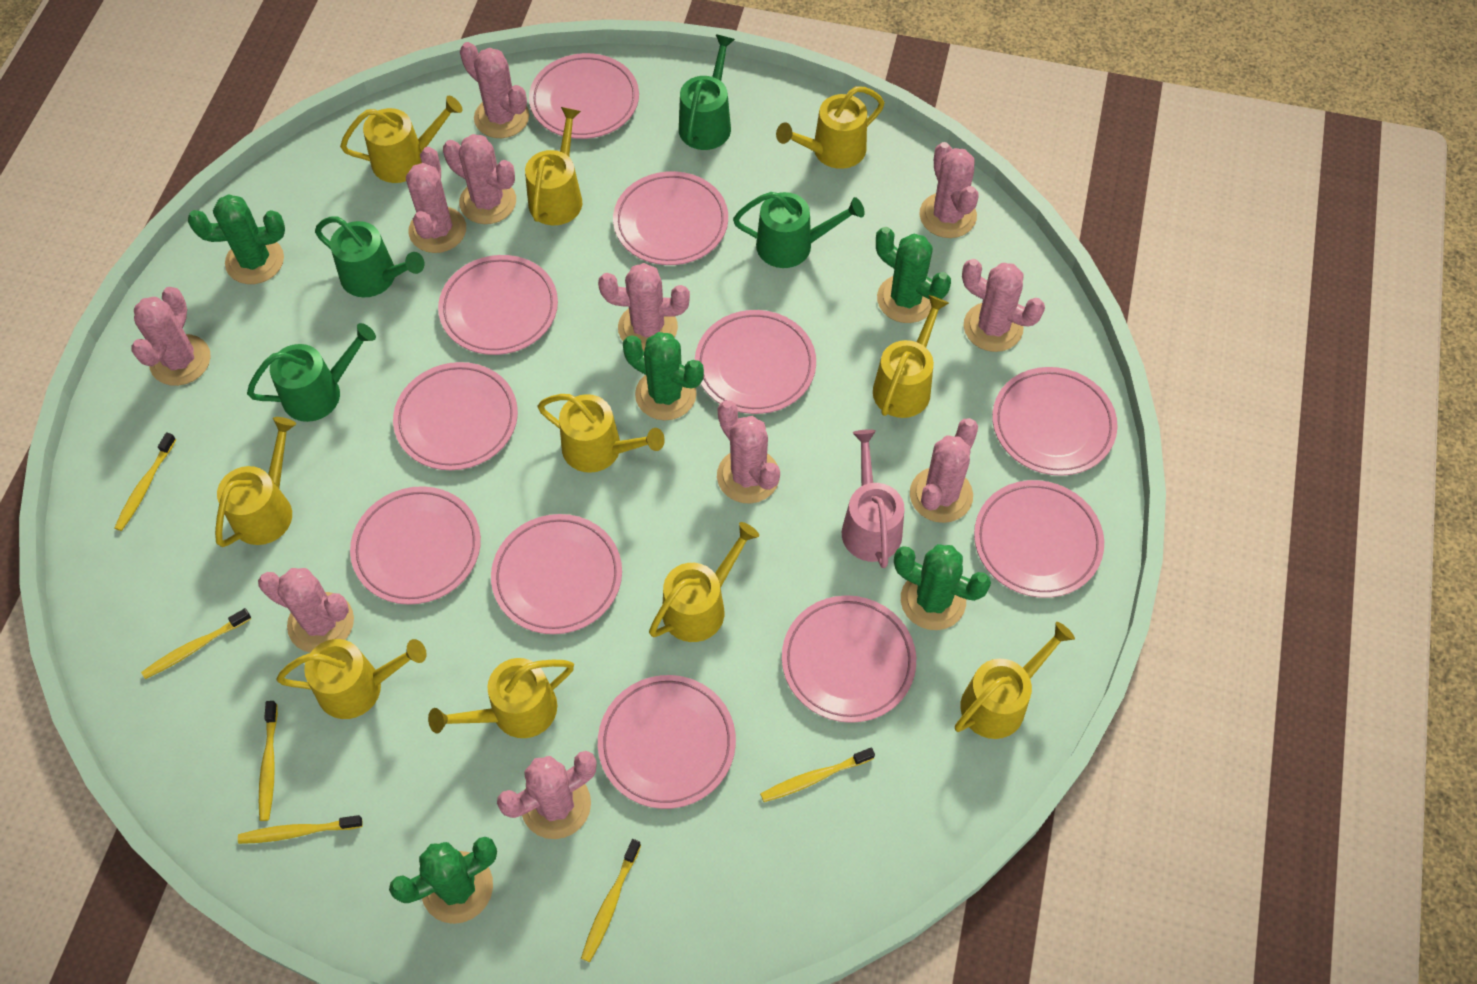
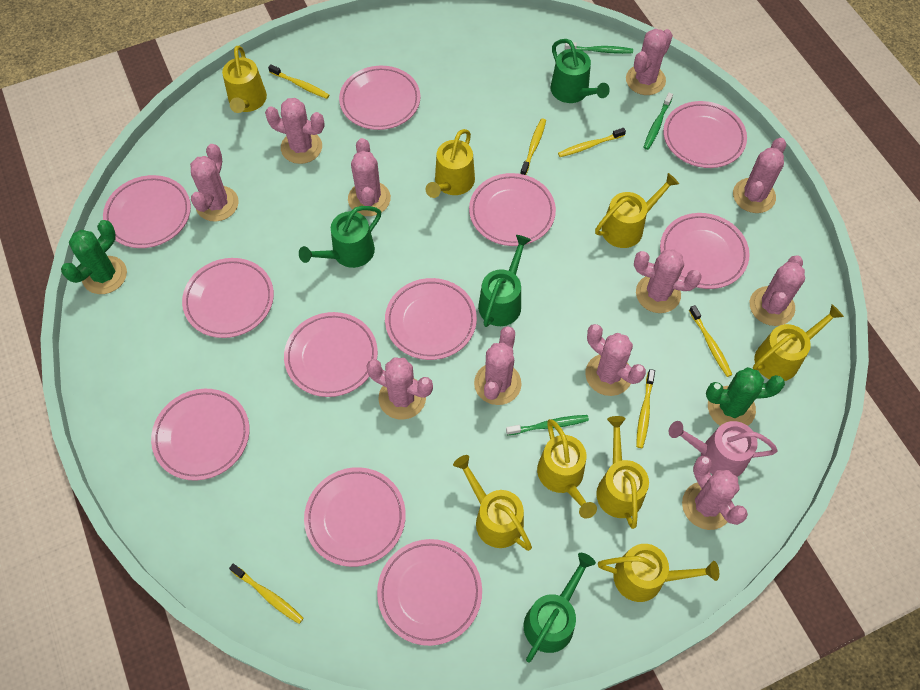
green cactus: 5 -> 2
green toothbrush: 0 -> 3
yellow watering can: 10 -> 8

